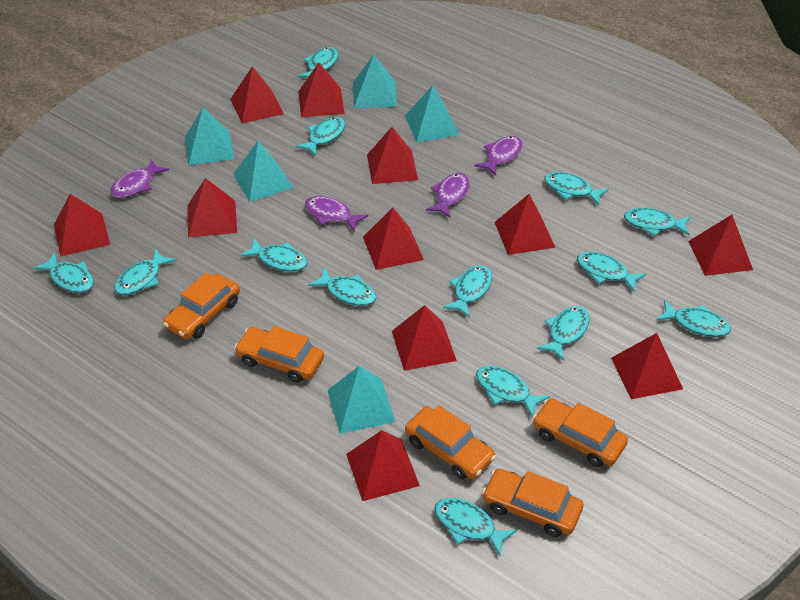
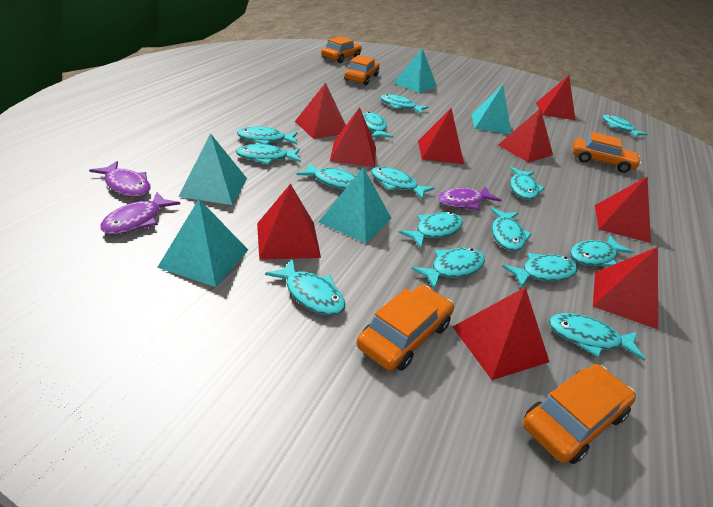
purple fish: 4 -> 3
red pyramid: 11 -> 9
turquoise fish: 14 -> 15

